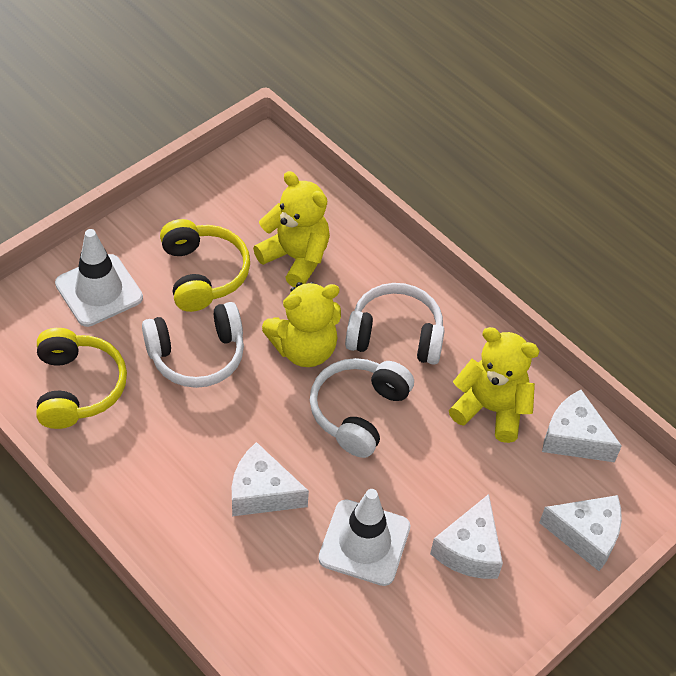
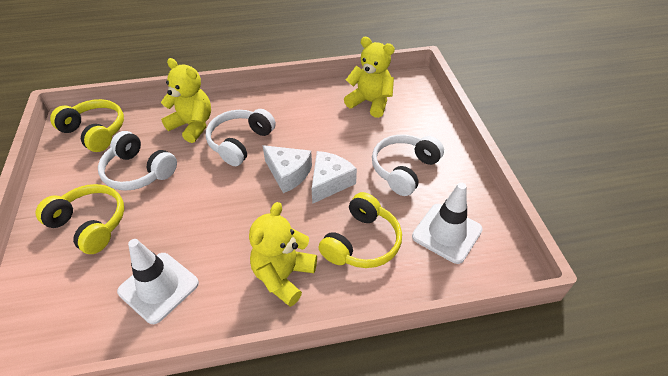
white cheese: 4 -> 2
yellow headphones: 2 -> 3

